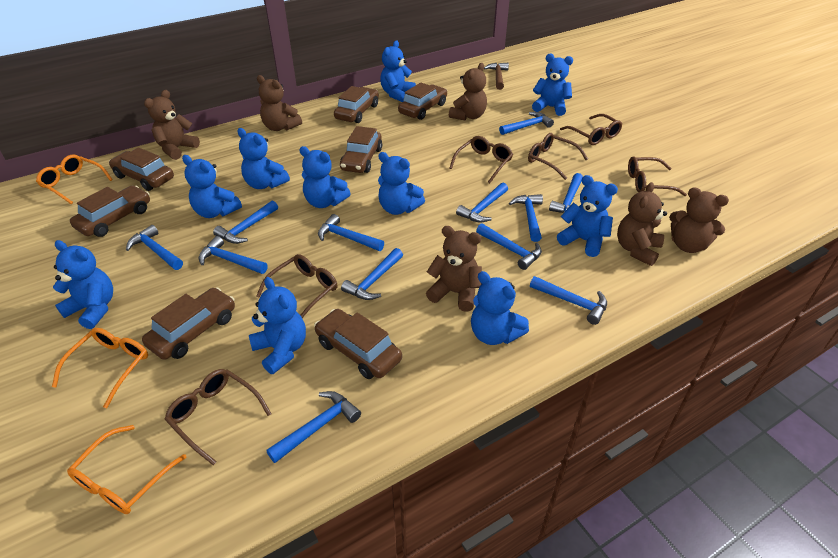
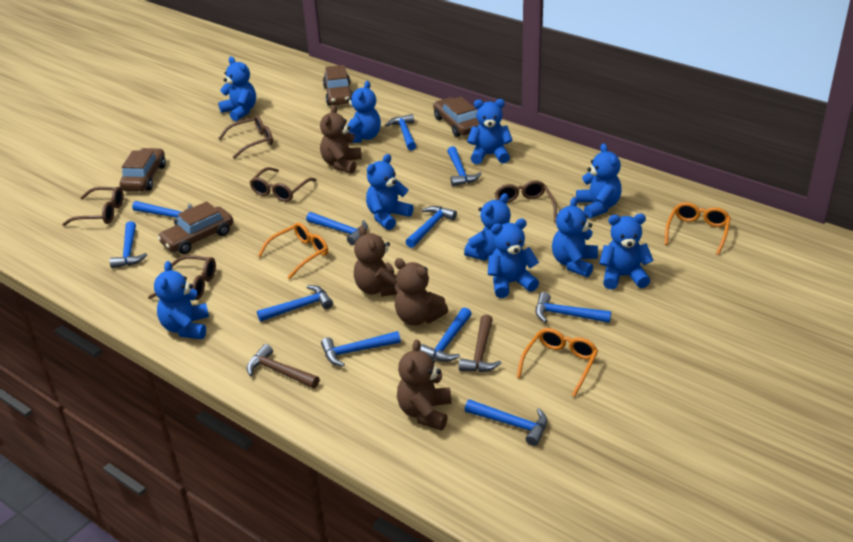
blue hammer: 12 -> 11
brown car: 7 -> 4
brown glasses: 6 -> 5
brown hammer: 1 -> 2
brown teddy bear: 6 -> 4

